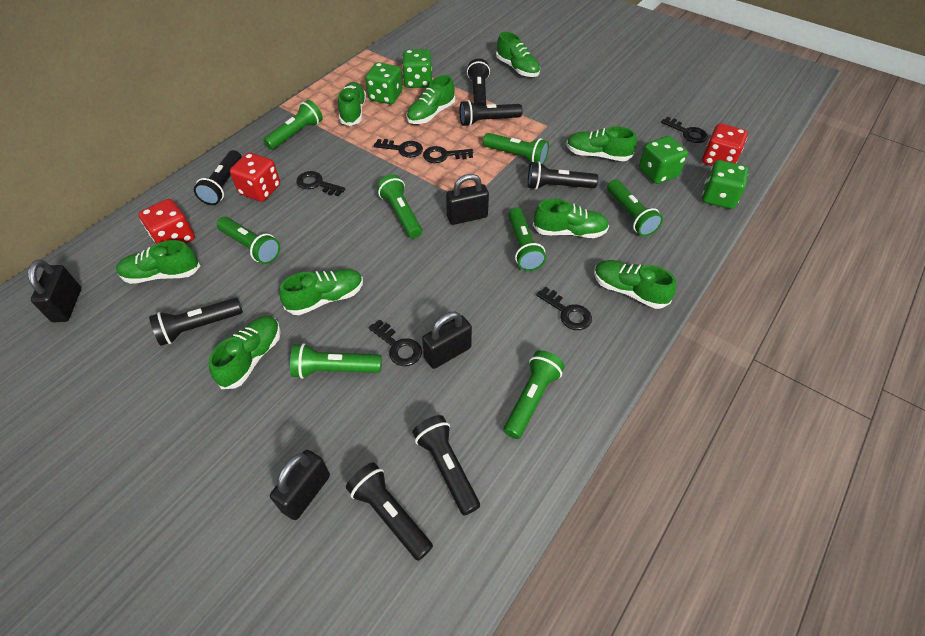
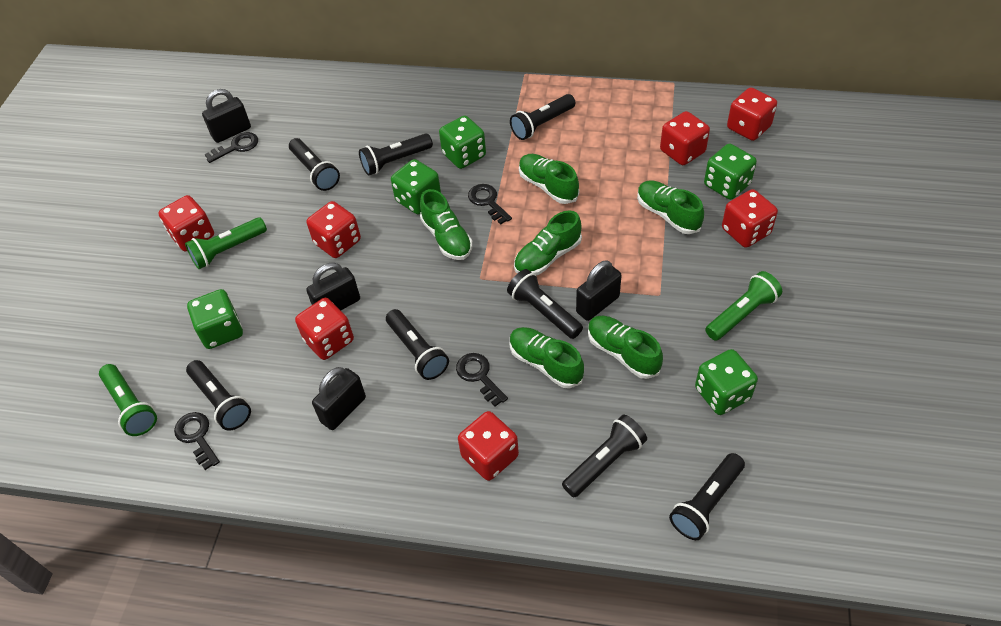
black flashlight: 7 -> 8
black key: 6 -> 4
green dice: 4 -> 5
green flashlight: 8 -> 3
green shoe: 9 -> 6
red dice: 3 -> 7

